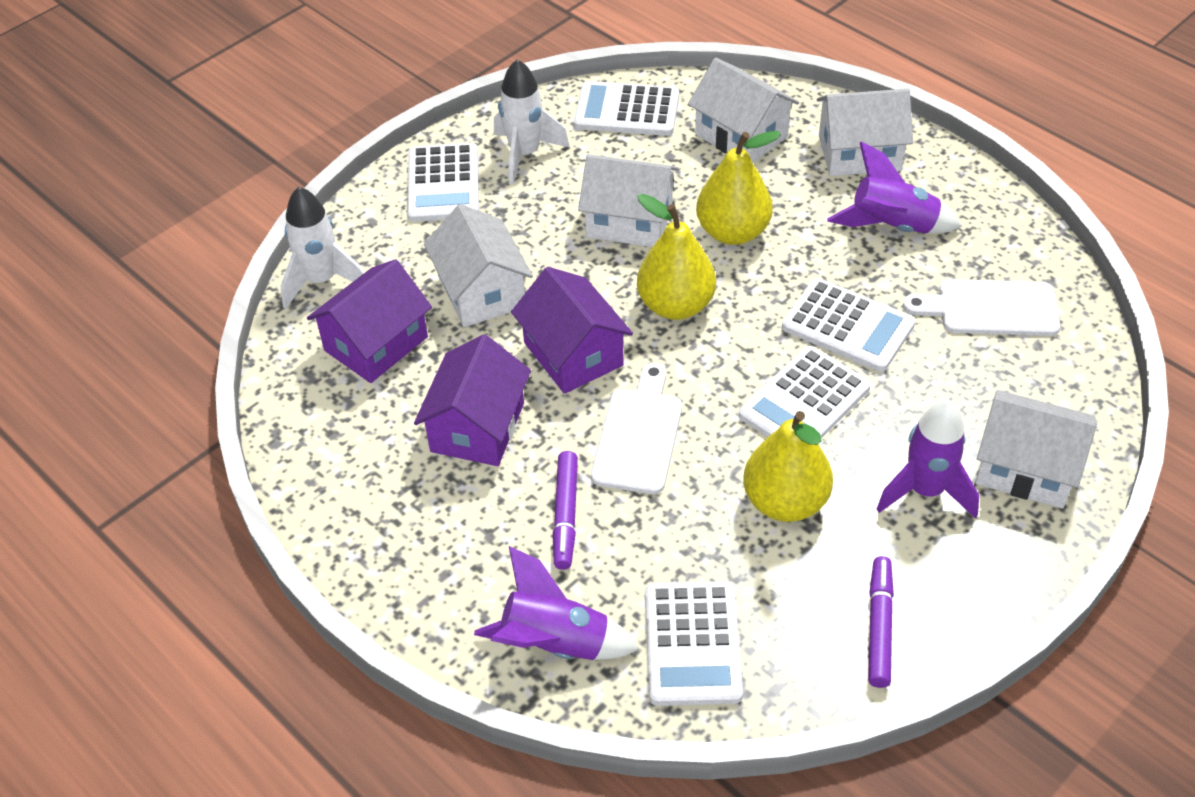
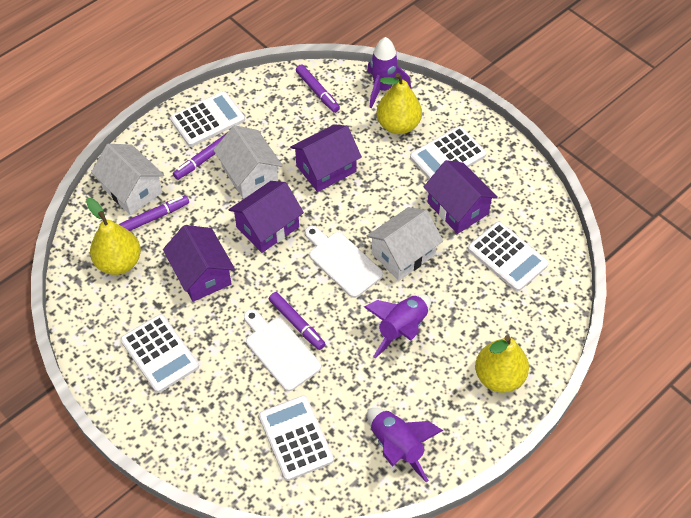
purple house: 3 -> 4
purple marker: 2 -> 4
white house: 5 -> 3
white rocket: 2 -> 0

